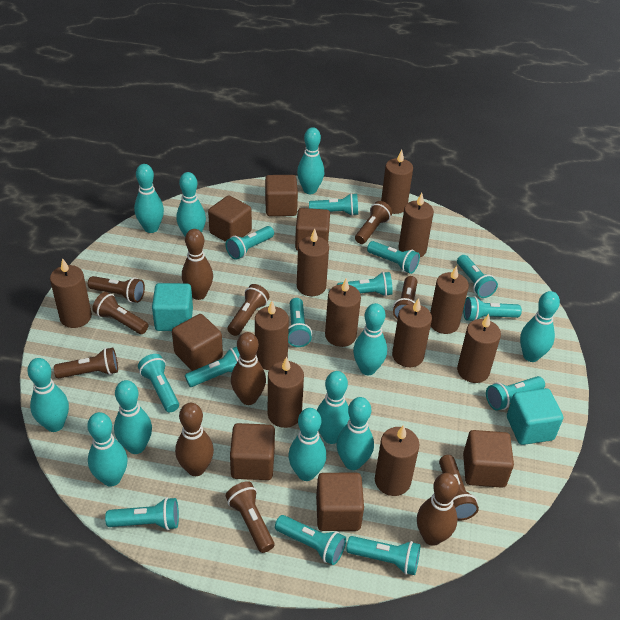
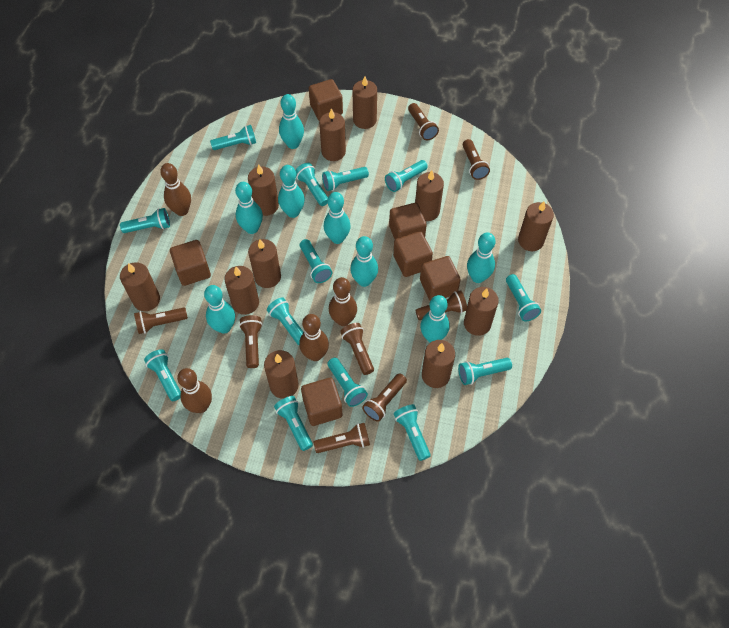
brown cube: 7 -> 6
turquoise bowling pin: 11 -> 8
turquoise cube: 2 -> 0

